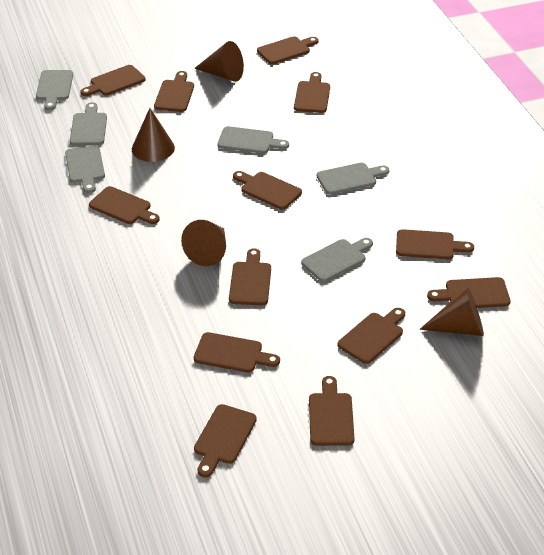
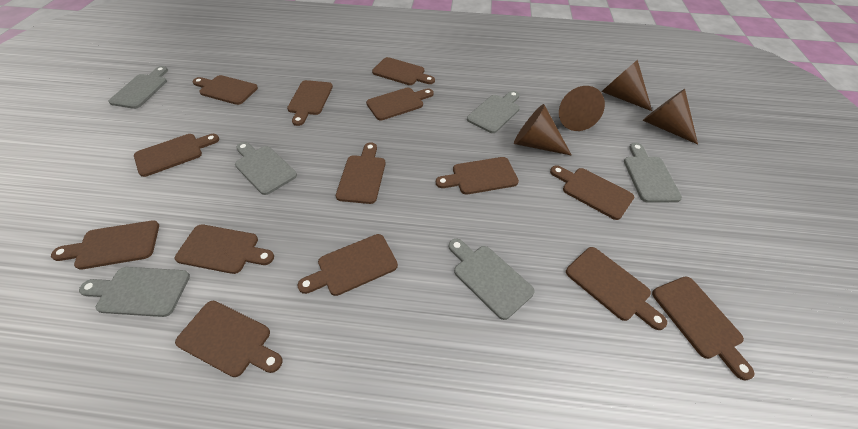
brown cutting board: 13 -> 14

